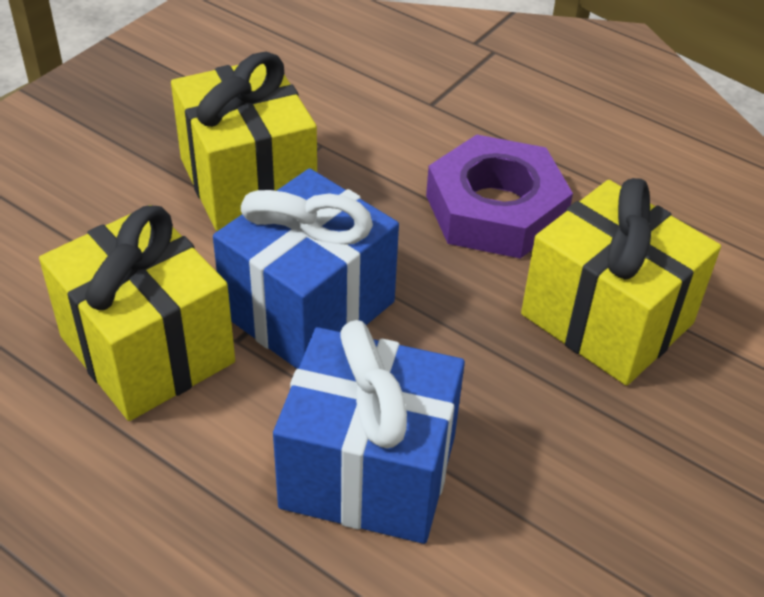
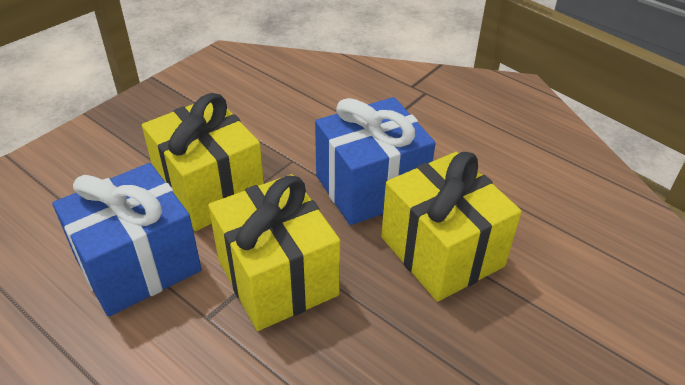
purple nut: 1 -> 0

